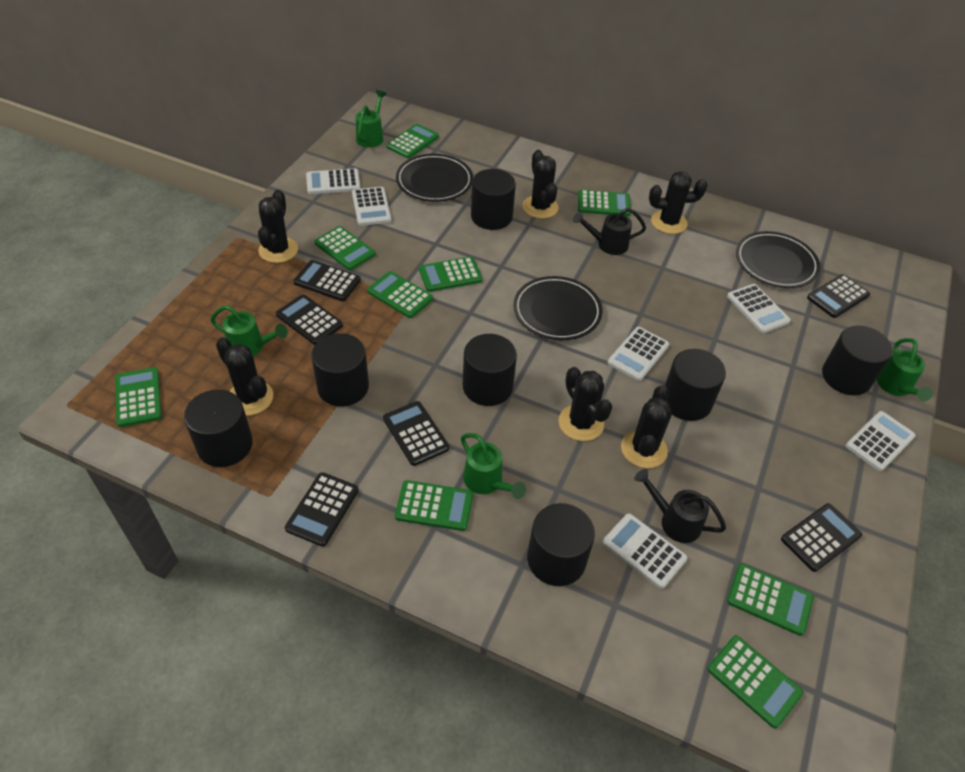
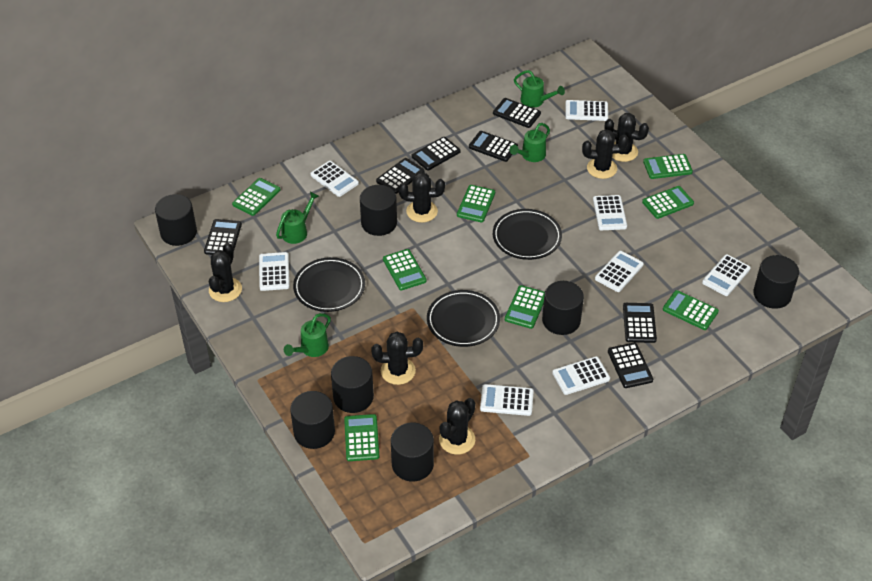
black calculator: 6 -> 7
black watering can: 2 -> 0
green calculator: 9 -> 8
white calculator: 6 -> 8

